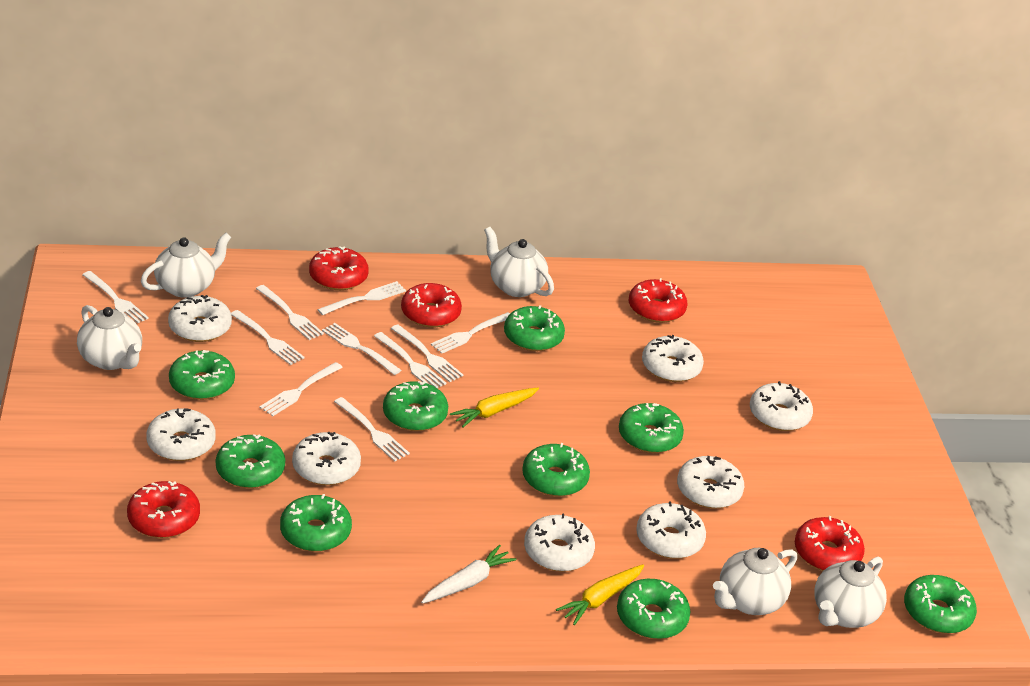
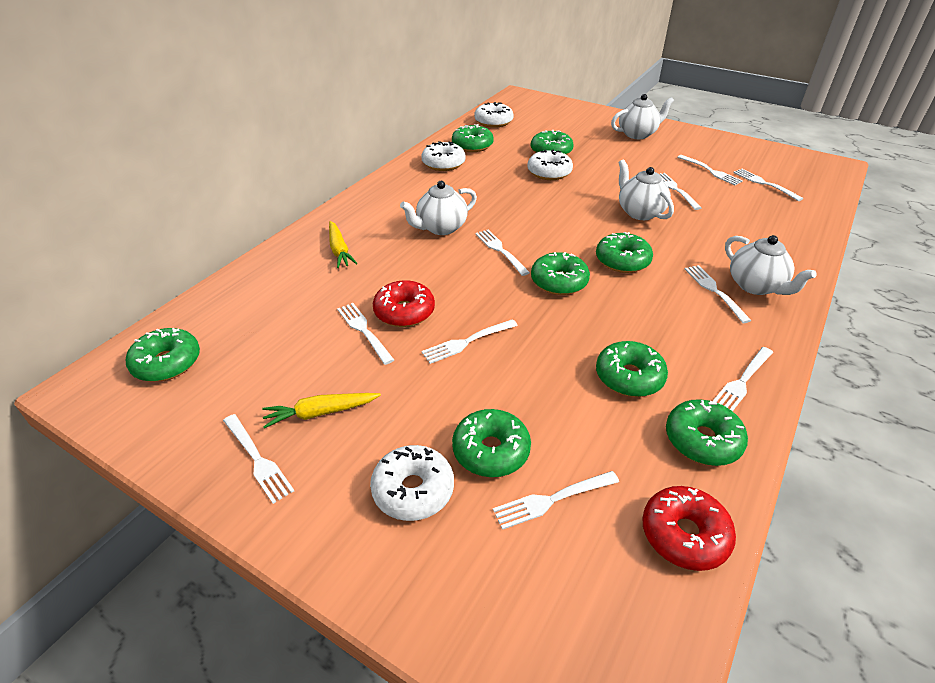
green donut: 9 -> 8
red donut: 5 -> 2
white carrot: 1 -> 0
white donut: 8 -> 4
white teapot: 5 -> 4

